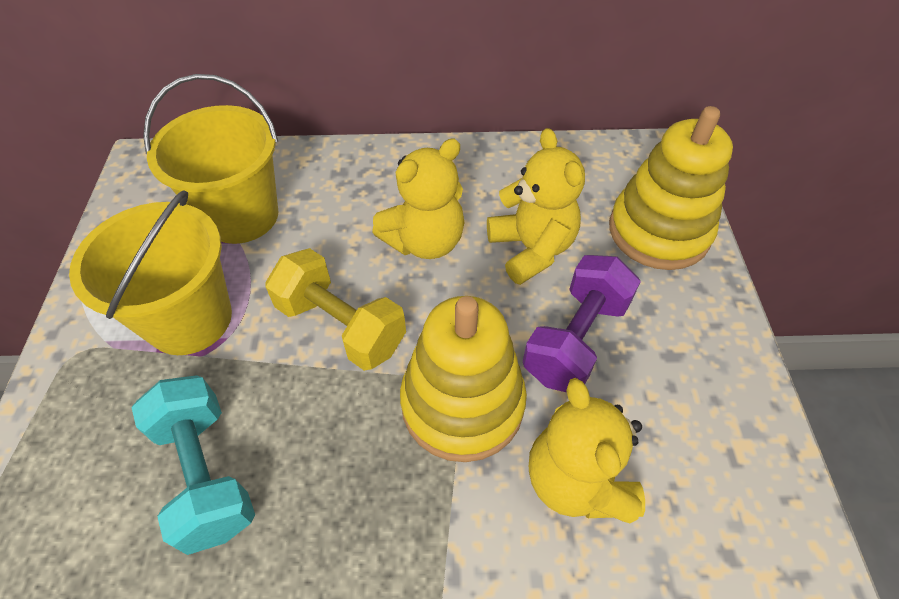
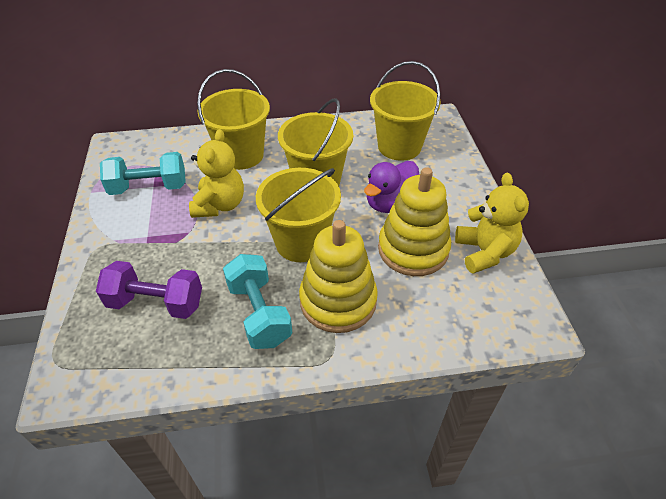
purple duck: 0 -> 1
turquoise dumbbell: 1 -> 2
yellow bucket: 2 -> 4
yellow dumbbell: 1 -> 0
yellow teddy bear: 3 -> 2

